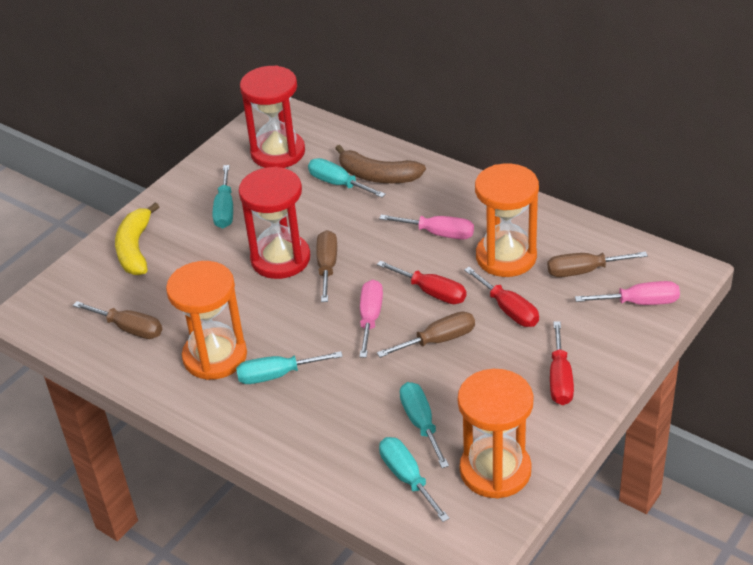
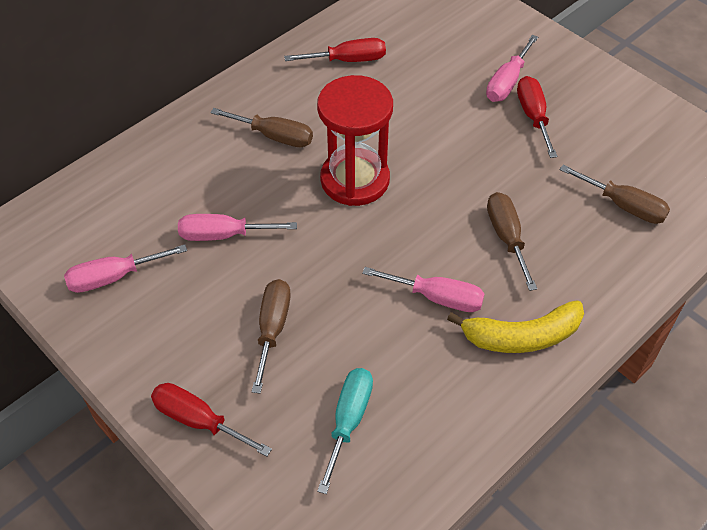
brown banana: 1 -> 0
orange hourglass: 3 -> 0
pink screwdriver: 3 -> 4
red hourglass: 2 -> 1
turquoise screwdriver: 5 -> 1

